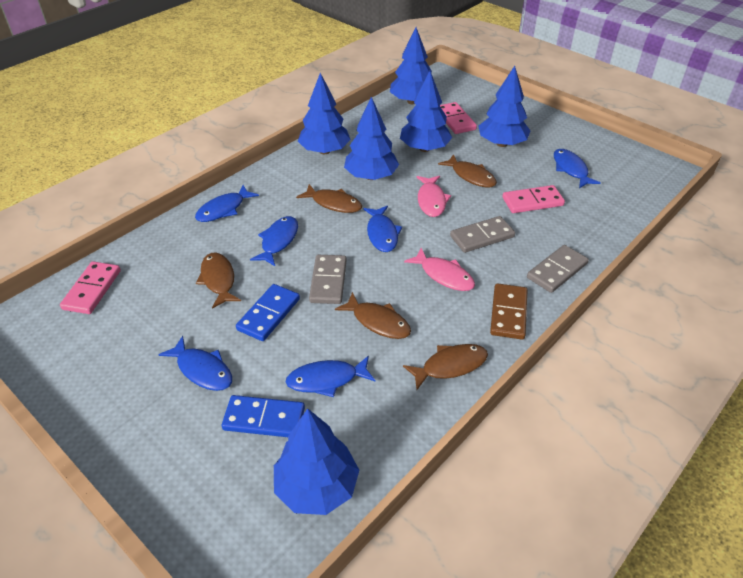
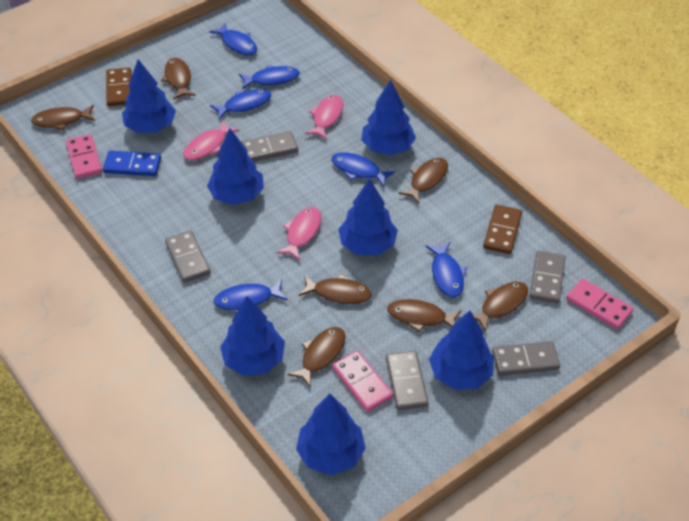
blue domino: 2 -> 1
blue tree: 6 -> 7
brown domino: 1 -> 2
brown fish: 5 -> 7
grey domino: 3 -> 5
pink fish: 2 -> 3

